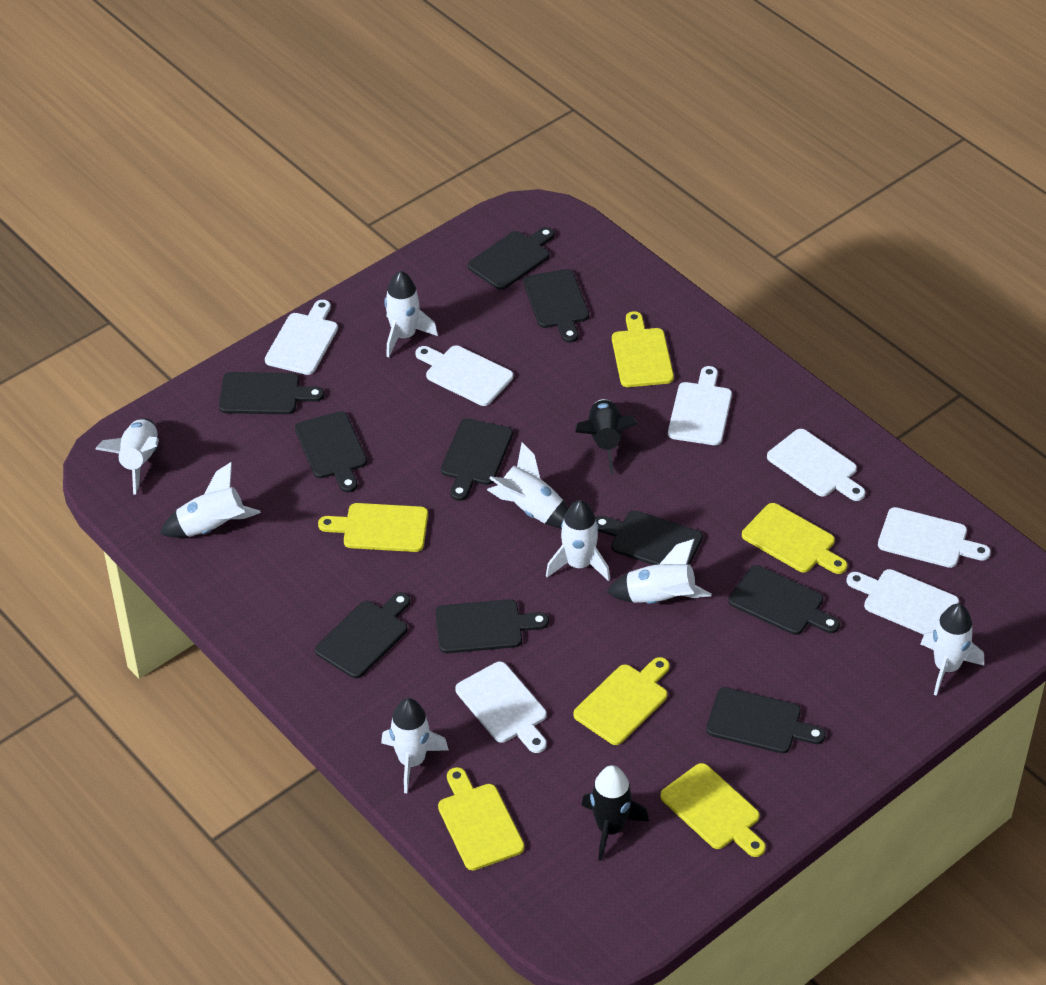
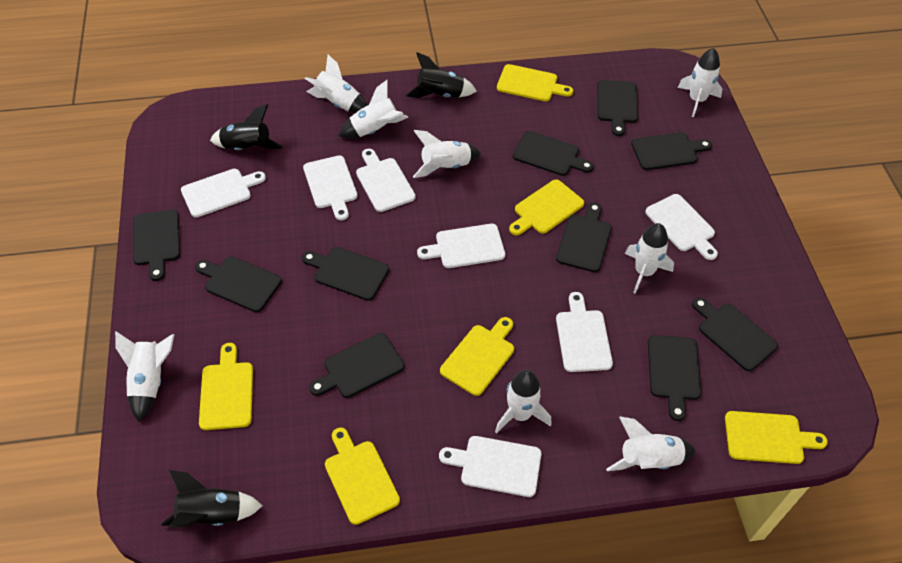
black rocket: 2 -> 3

